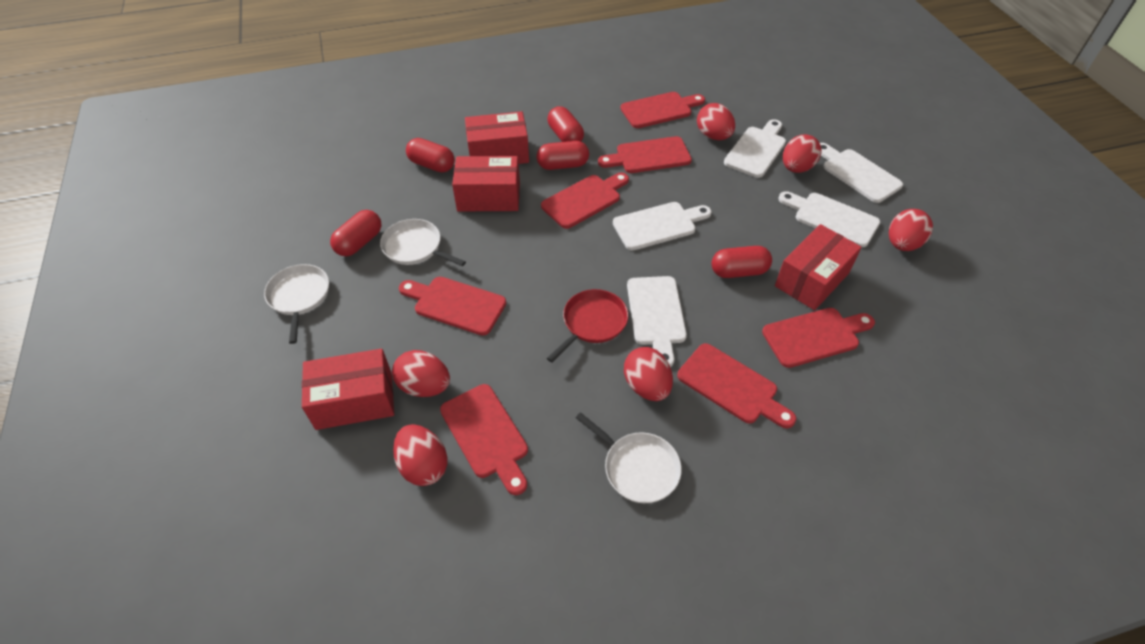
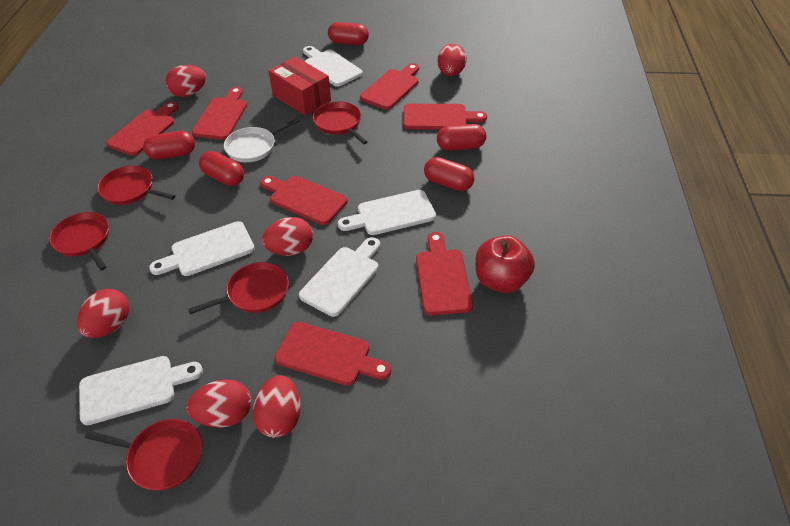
red apple: 0 -> 1
red box: 4 -> 1
red pan: 1 -> 5
white pan: 3 -> 1

